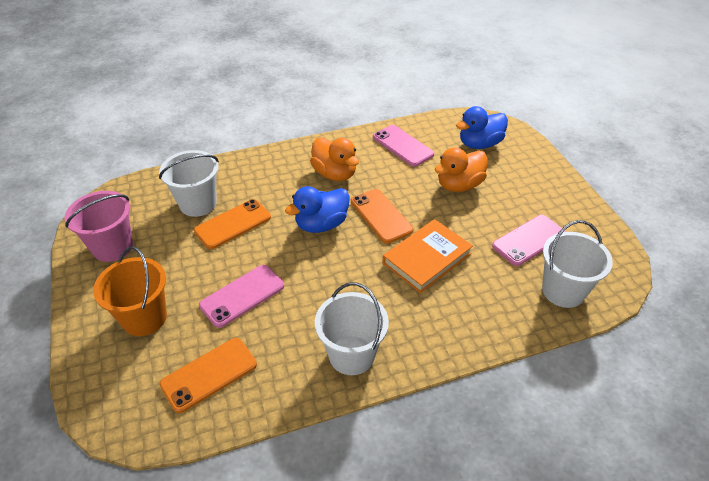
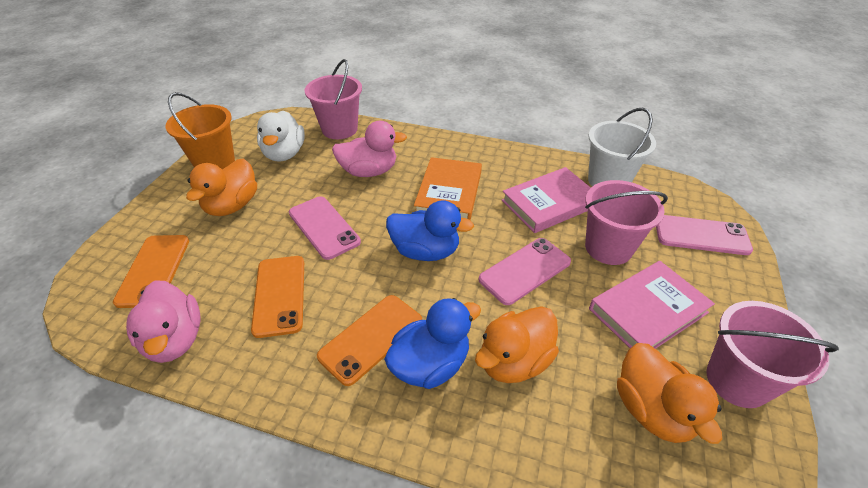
orange duck: 2 -> 3
pink book: 0 -> 2
pink bucket: 1 -> 3
pink duck: 0 -> 2
white bucket: 3 -> 1
white duck: 0 -> 1

